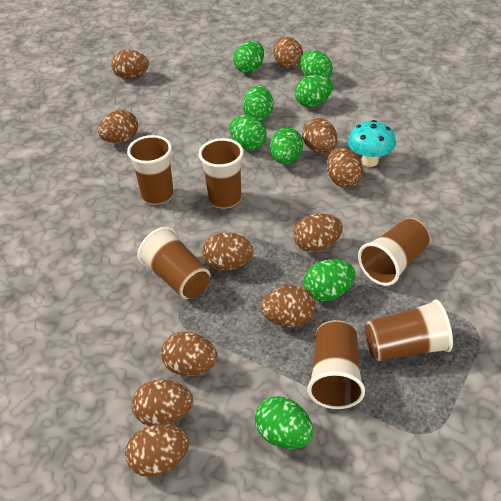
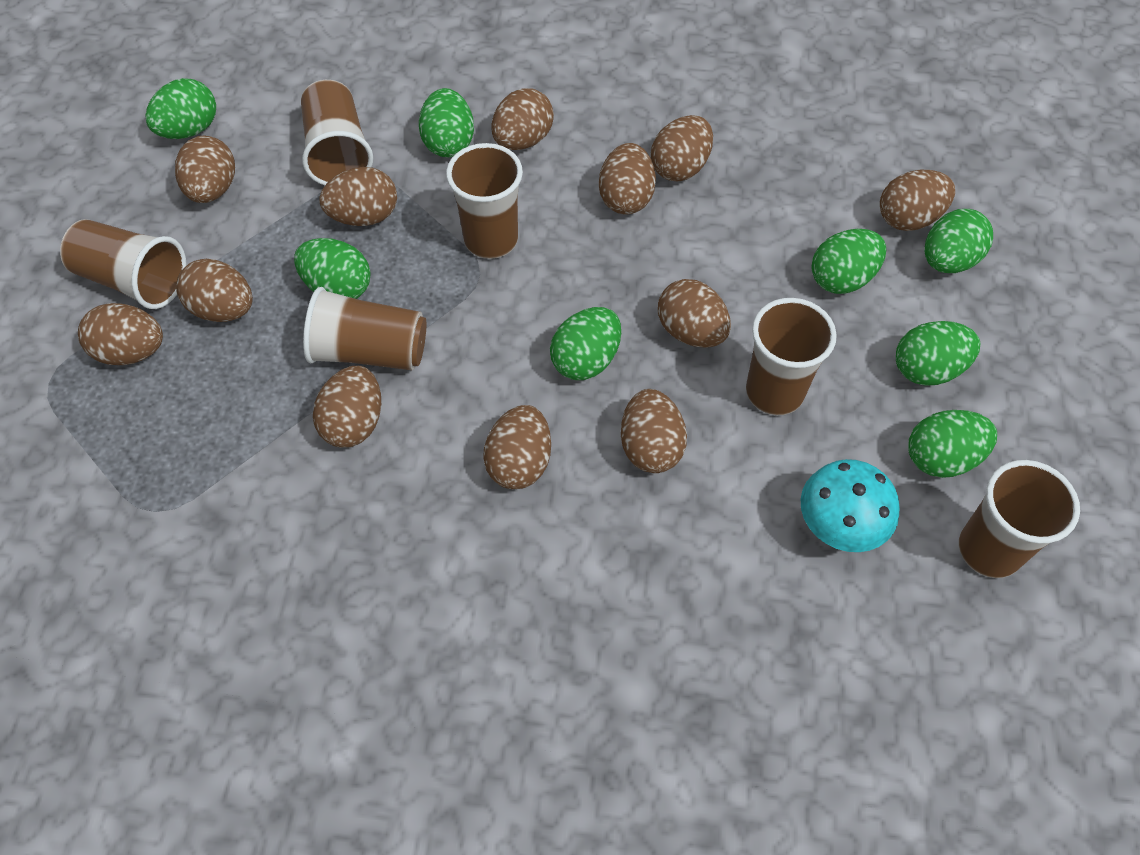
brown egg: 11 -> 12

